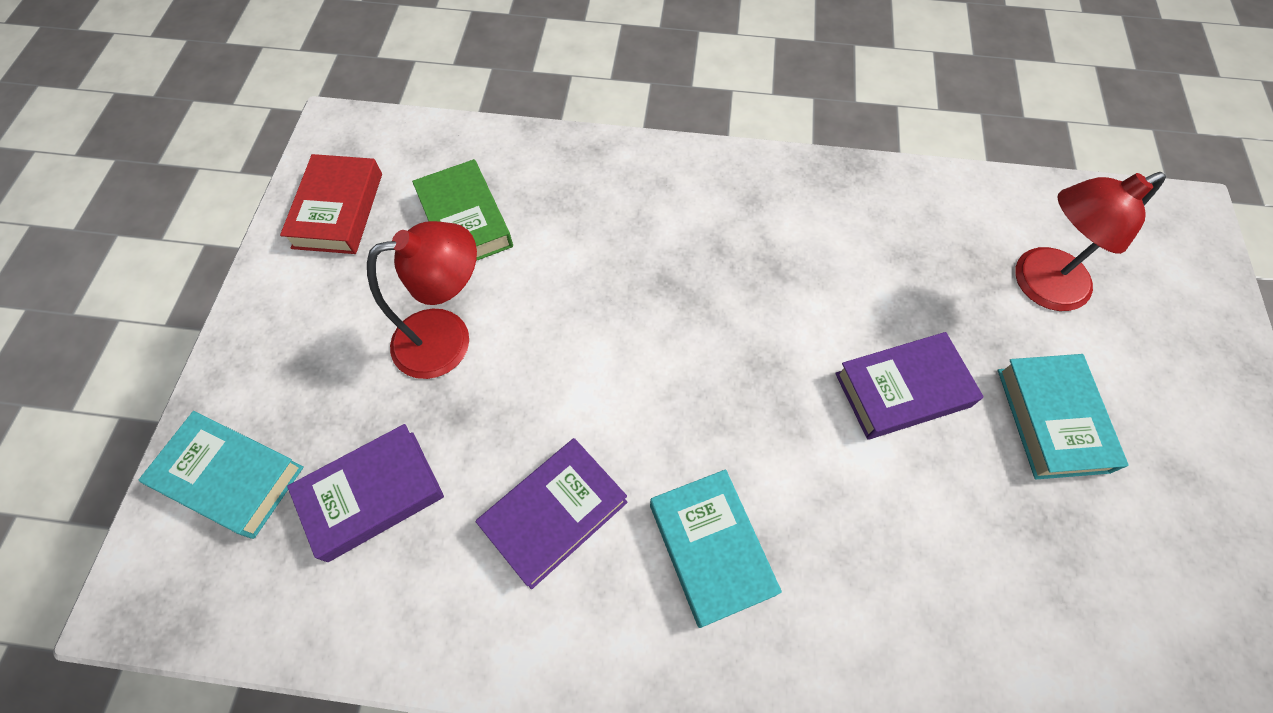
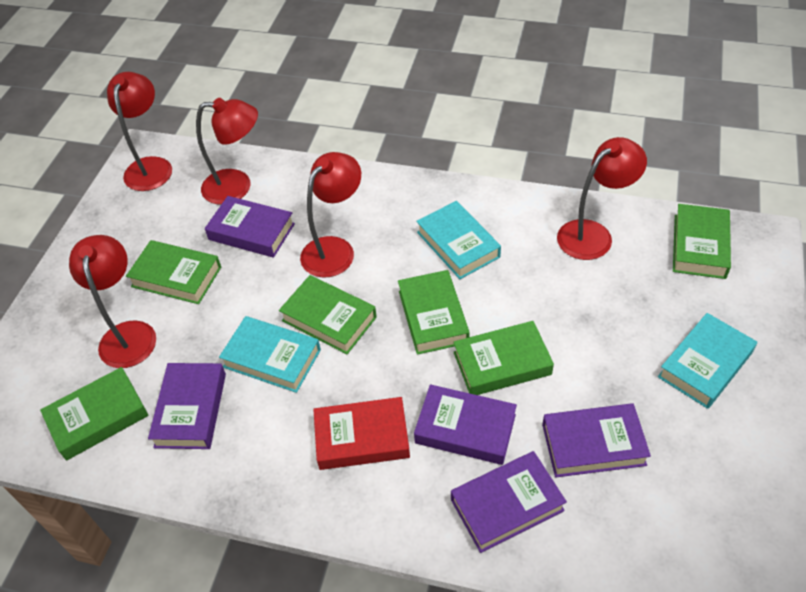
green book: 1 -> 6
purple book: 3 -> 5
red lamp: 2 -> 5

